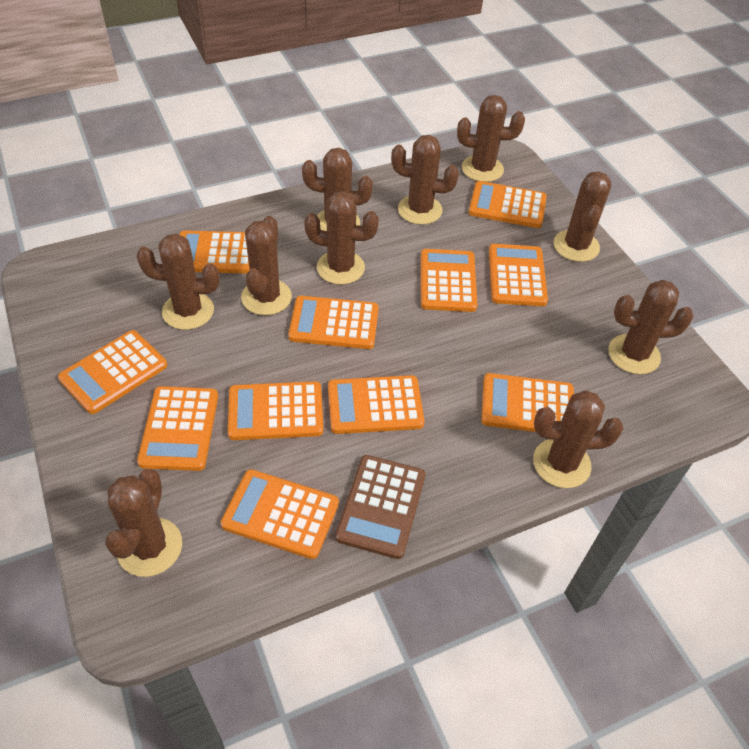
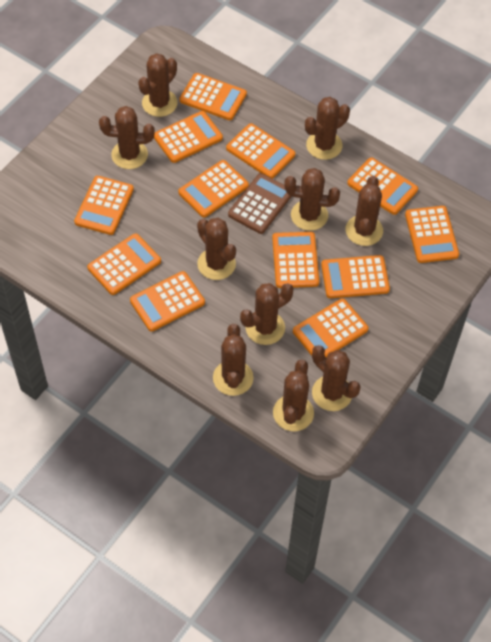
orange calculator: 11 -> 12

